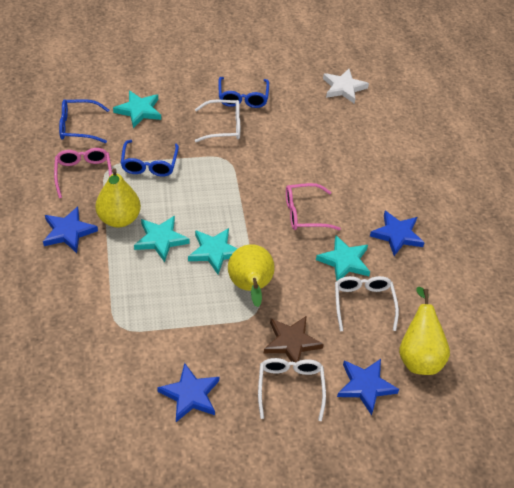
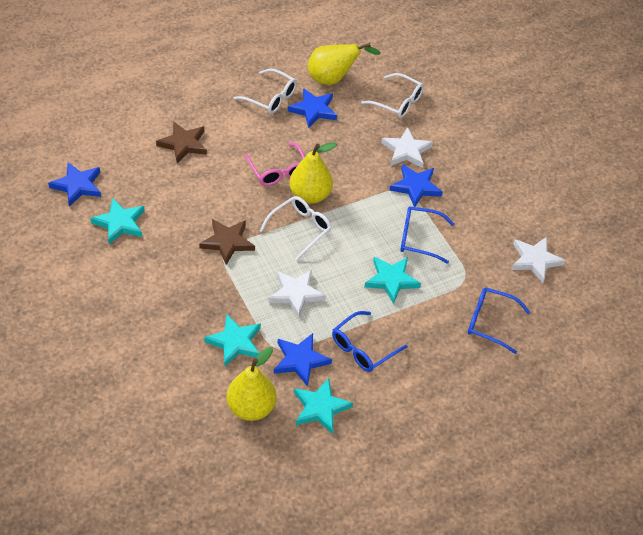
brown star: 1 -> 2
pink glasses: 2 -> 1
white star: 1 -> 3

